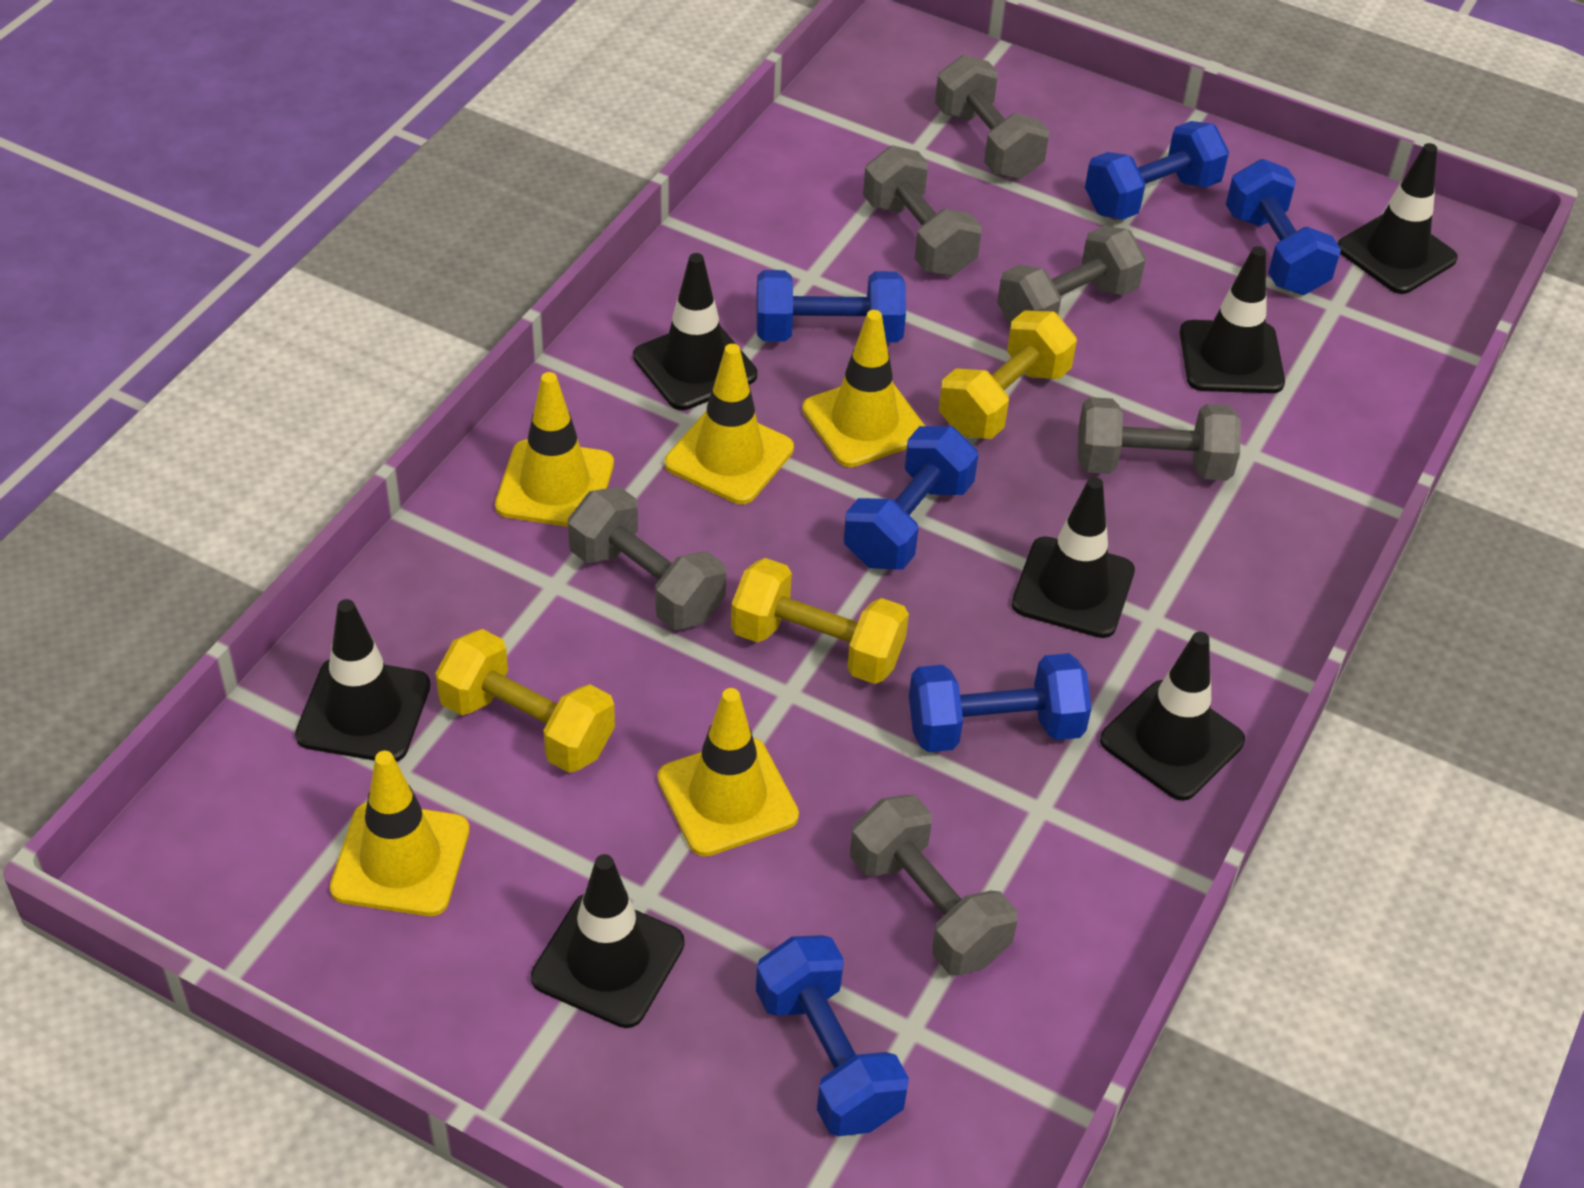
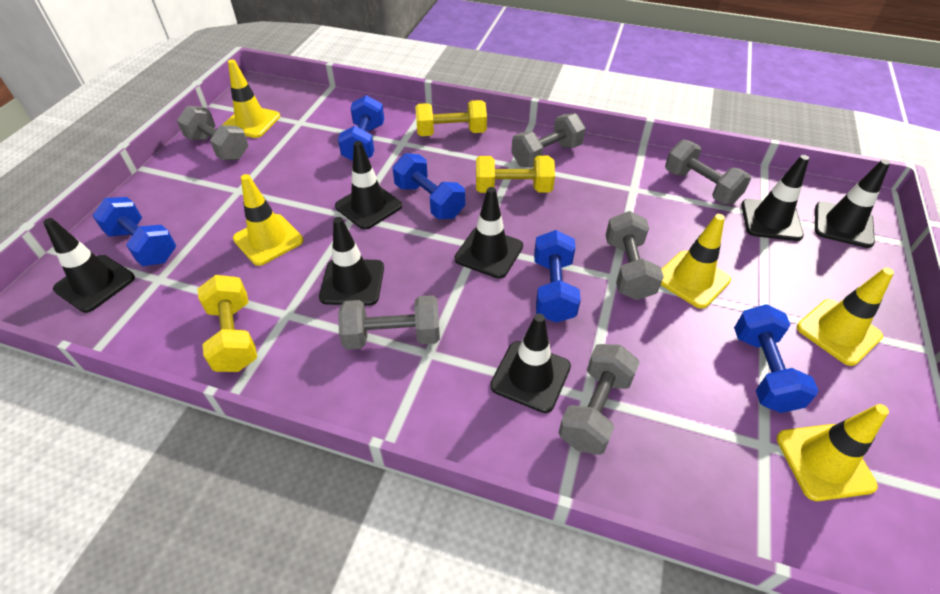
blue dumbbell: 6 -> 5

